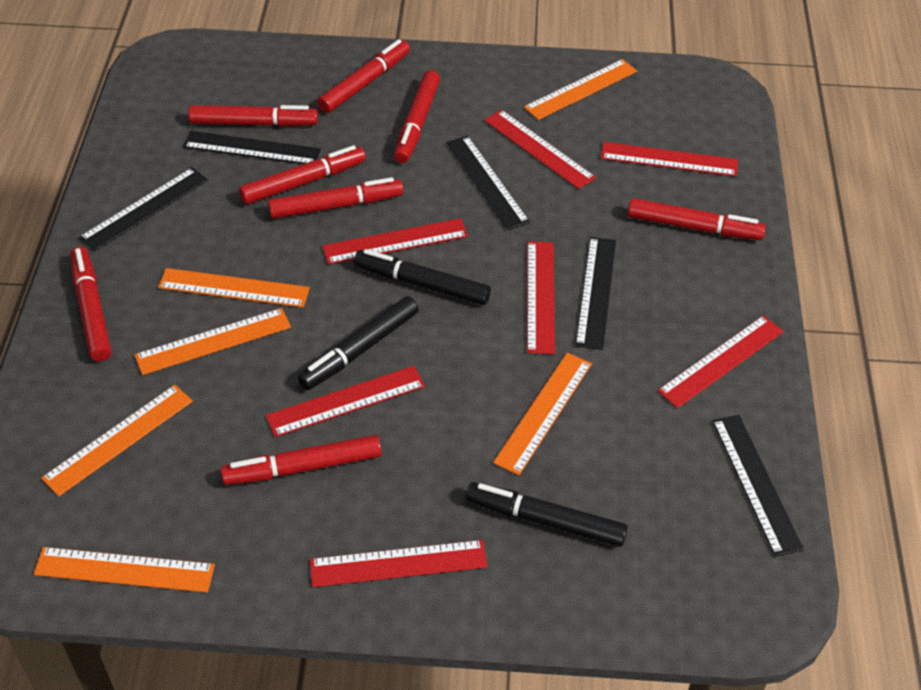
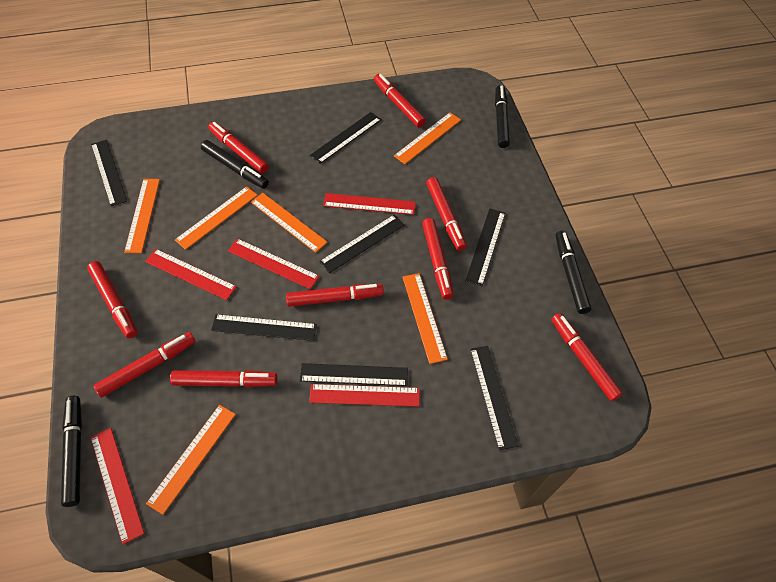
black marker: 3 -> 4
black ruler: 5 -> 7
red marker: 8 -> 9
red ruler: 7 -> 5

